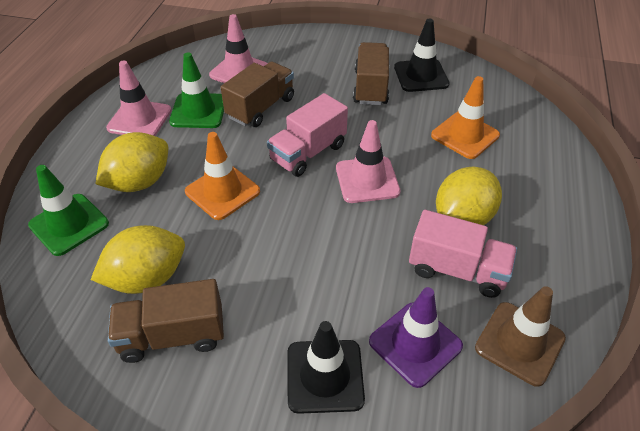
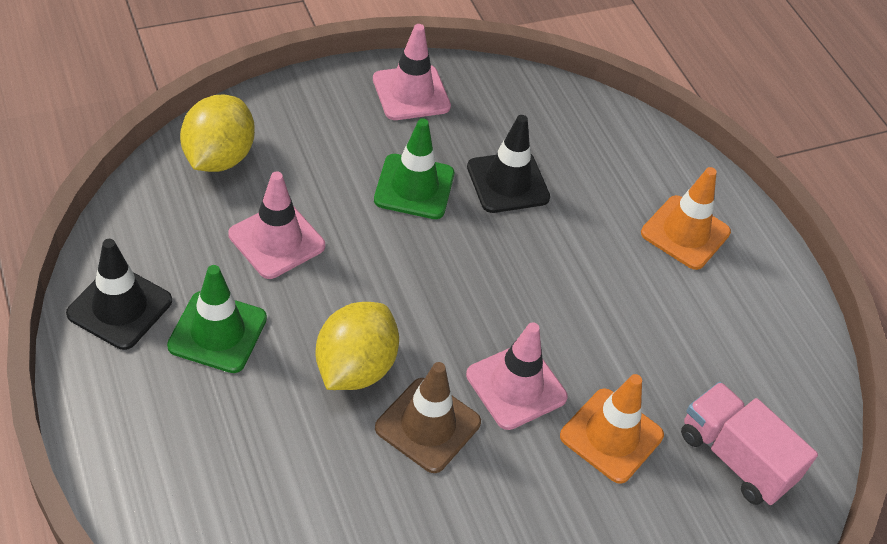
brown truck: 3 -> 0
pink truck: 2 -> 1
purple traffic cone: 1 -> 0
yellow lemon: 3 -> 2

